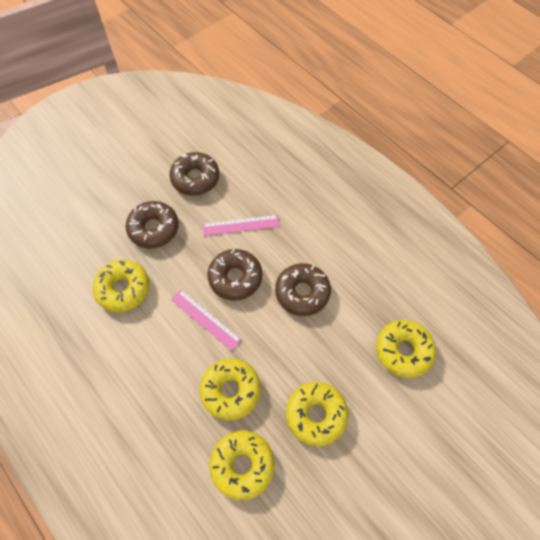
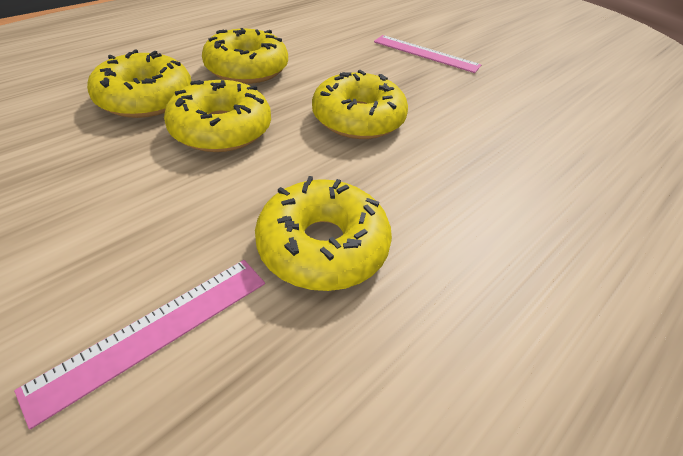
brown donut: 4 -> 0

